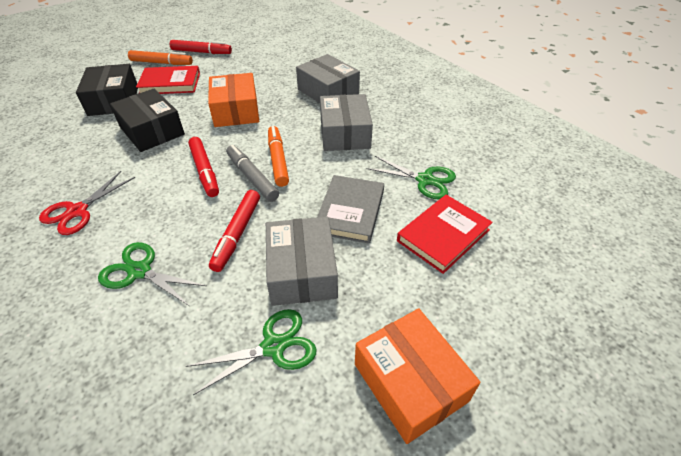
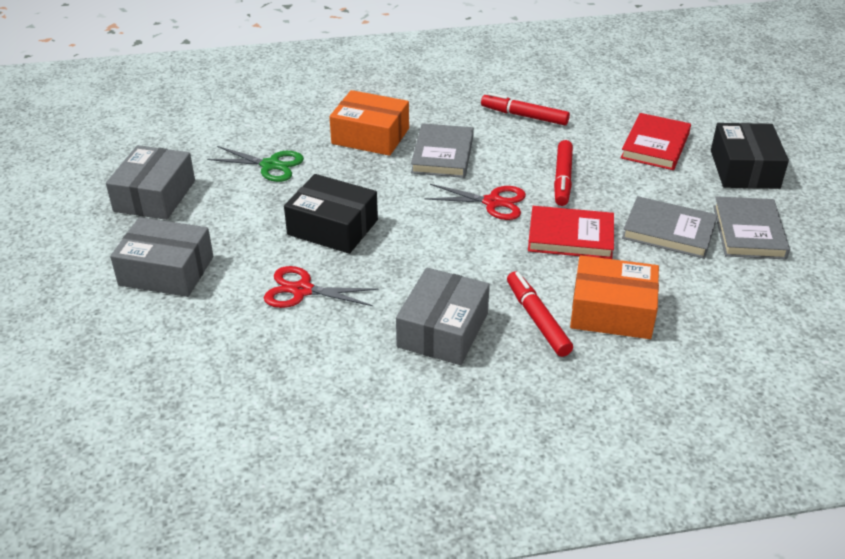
green scissors: 3 -> 1
grey book: 1 -> 3
grey marker: 1 -> 0
orange marker: 2 -> 0
red scissors: 1 -> 2

